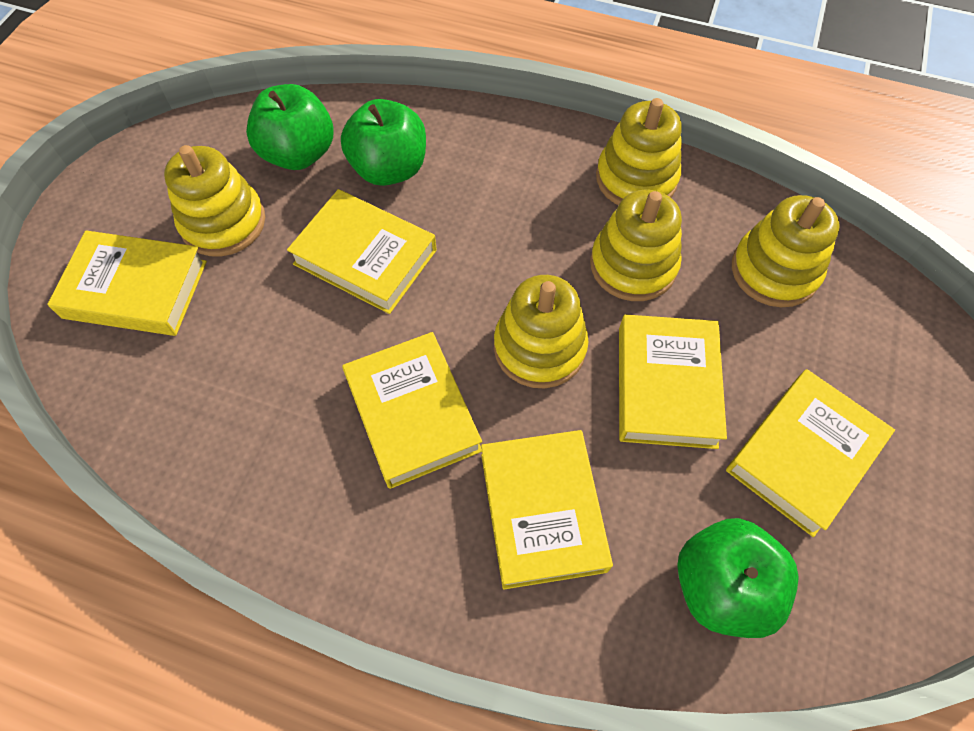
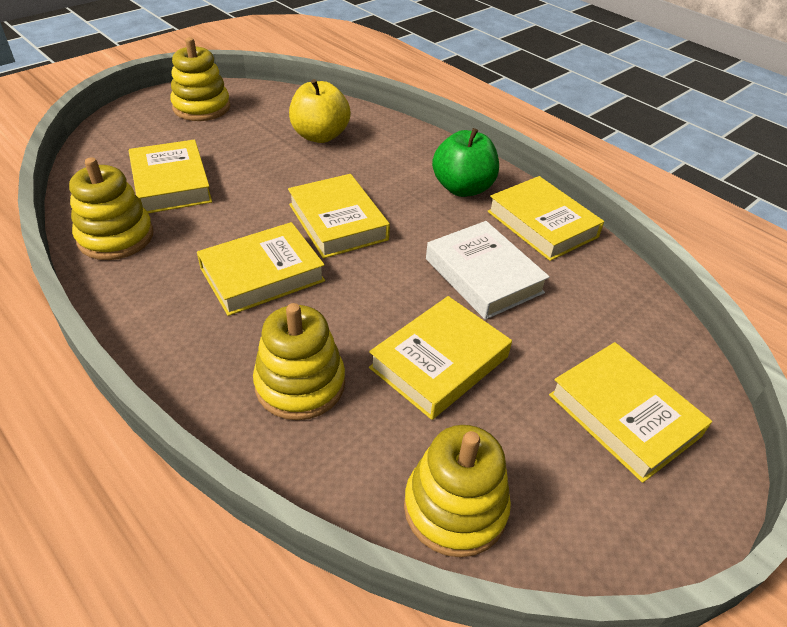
green apple: 3 -> 1
white book: 0 -> 1
yellow apple: 0 -> 1
yellow stacking toy: 5 -> 4

